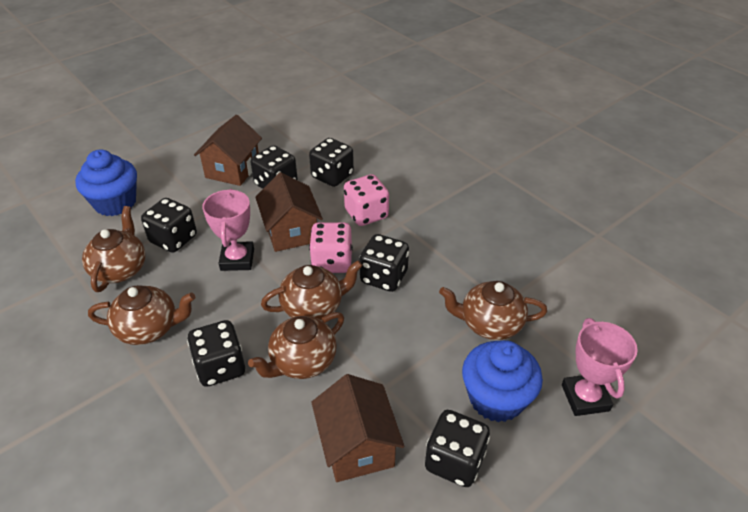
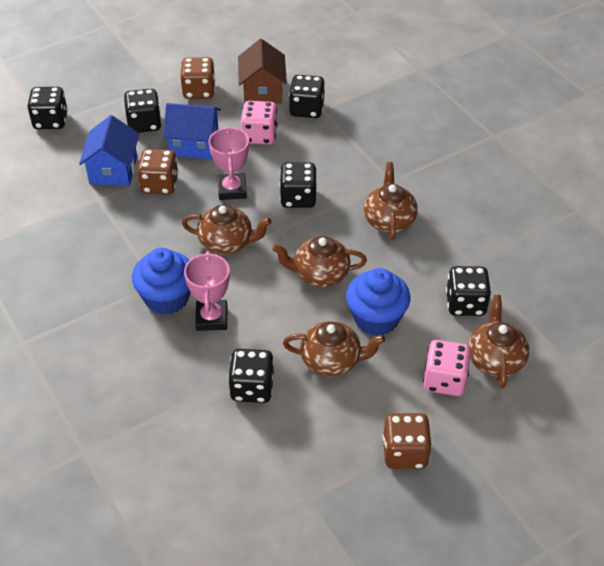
blue house: 0 -> 2
brown dice: 0 -> 3
brown house: 3 -> 1

